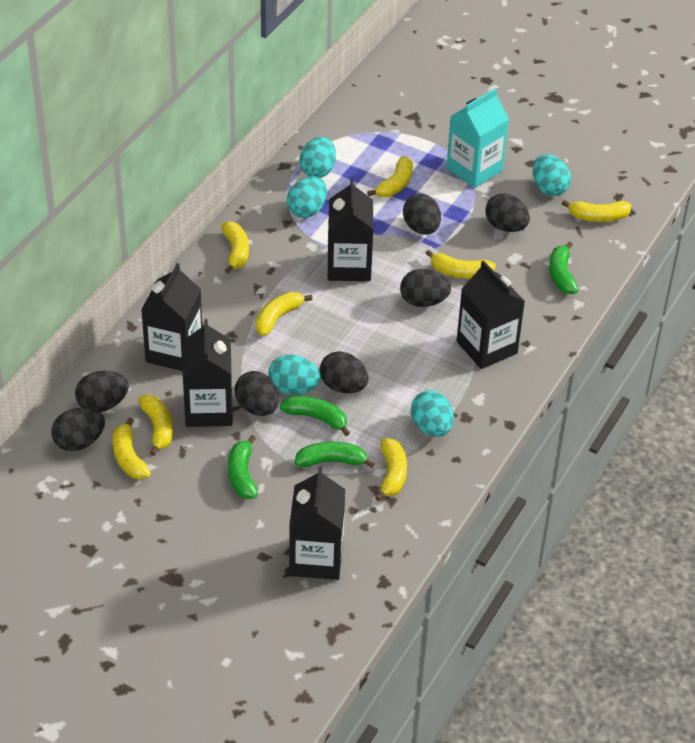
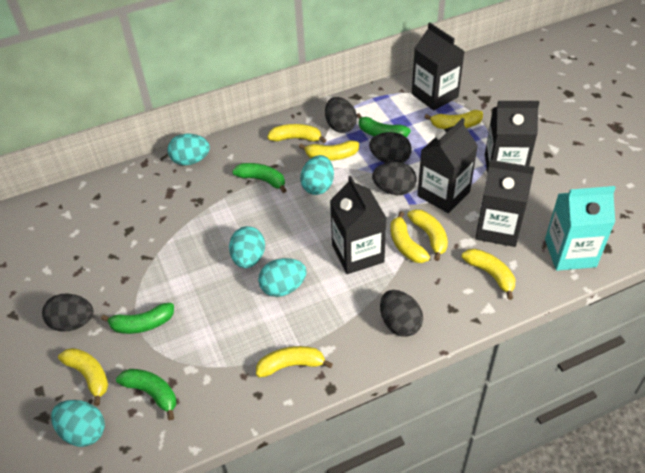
black egg: 7 -> 5

